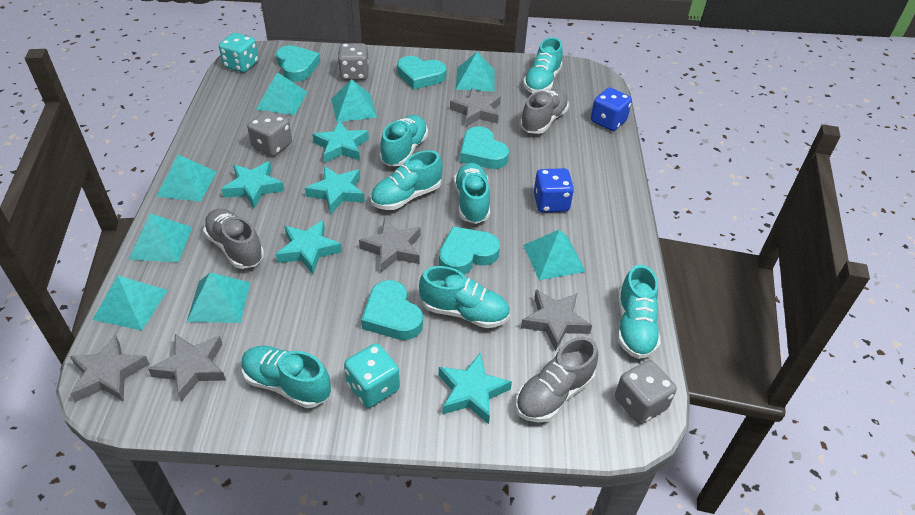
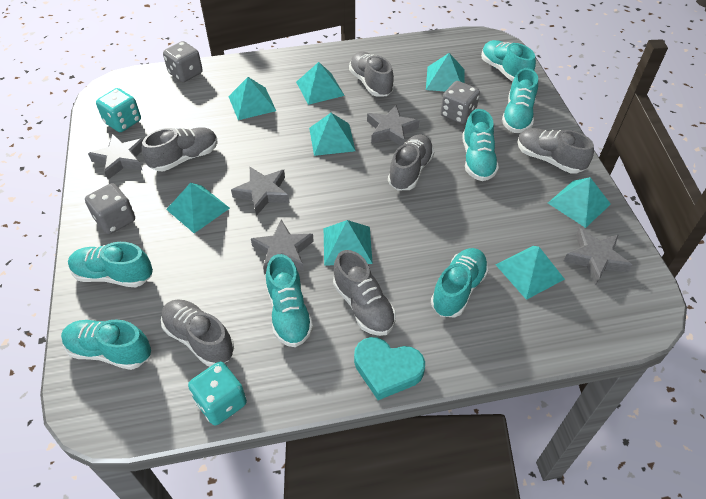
blue dice: 2 -> 0
grey shoe: 3 -> 6
turquoise heart: 5 -> 1
turquoise star: 5 -> 0

